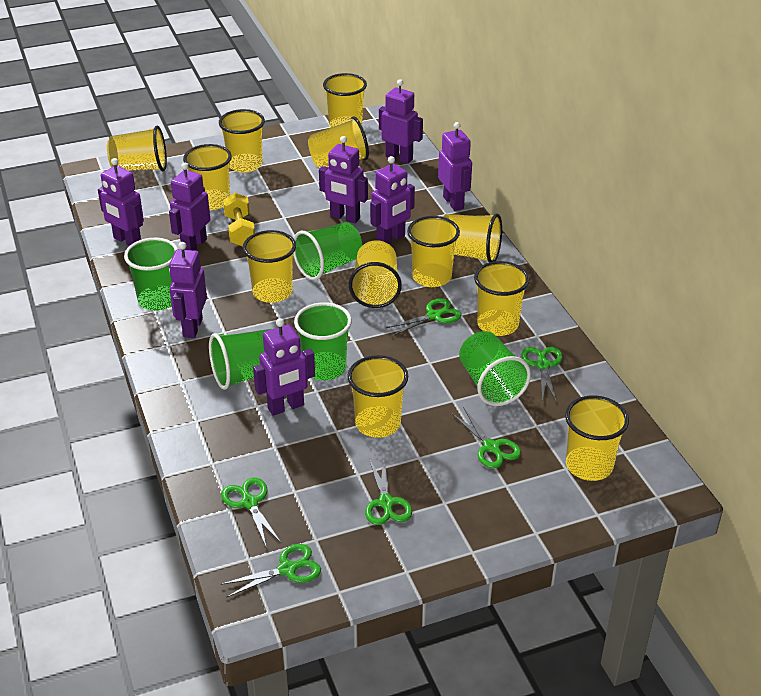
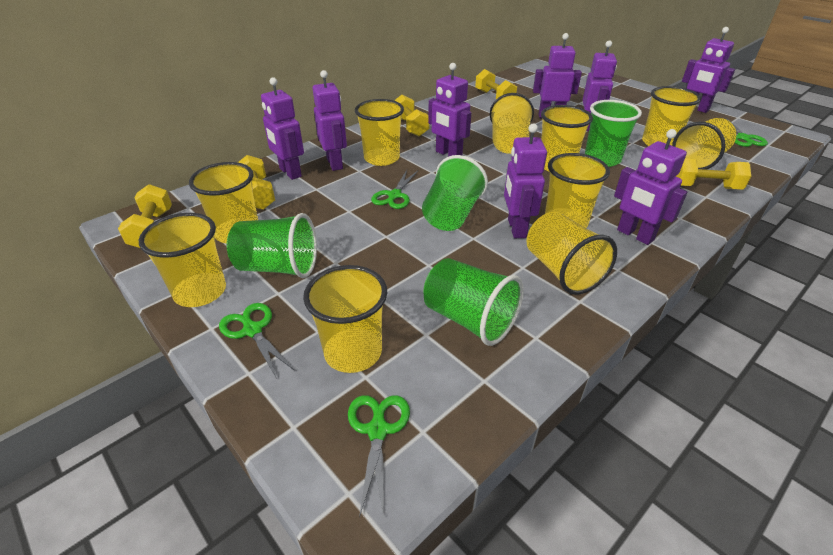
green cup: 5 -> 4
green scissors: 6 -> 4
yellow cup: 12 -> 10
yellow dumbbell: 1 -> 5

